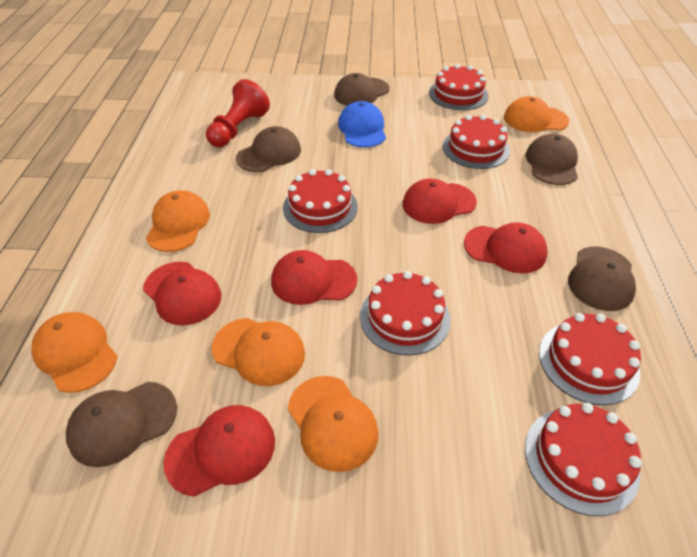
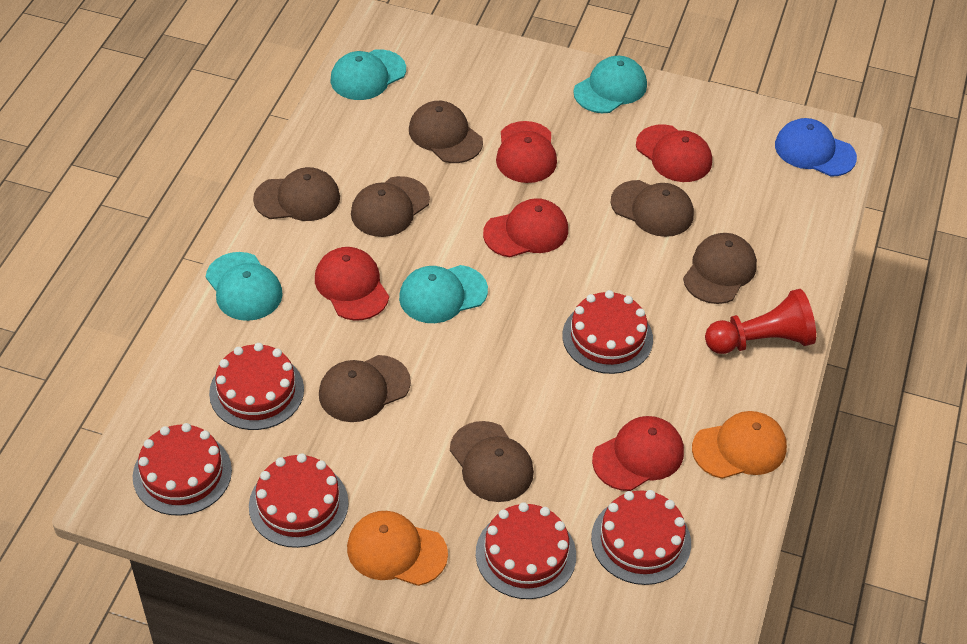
brown cap: 5 -> 7
orange cap: 5 -> 2
turquoise cap: 0 -> 4

